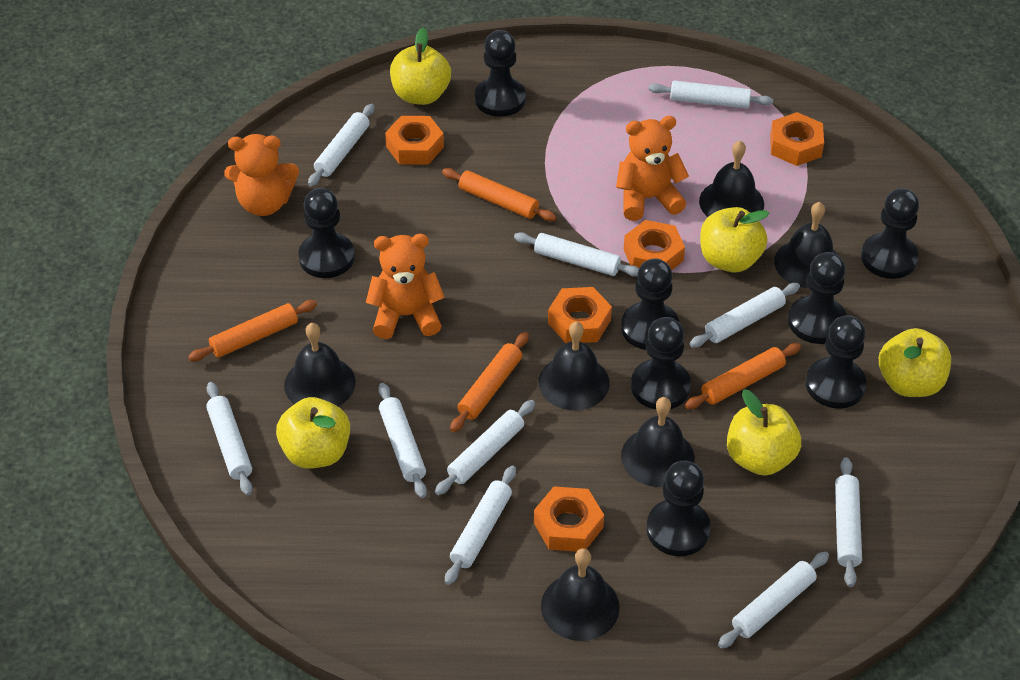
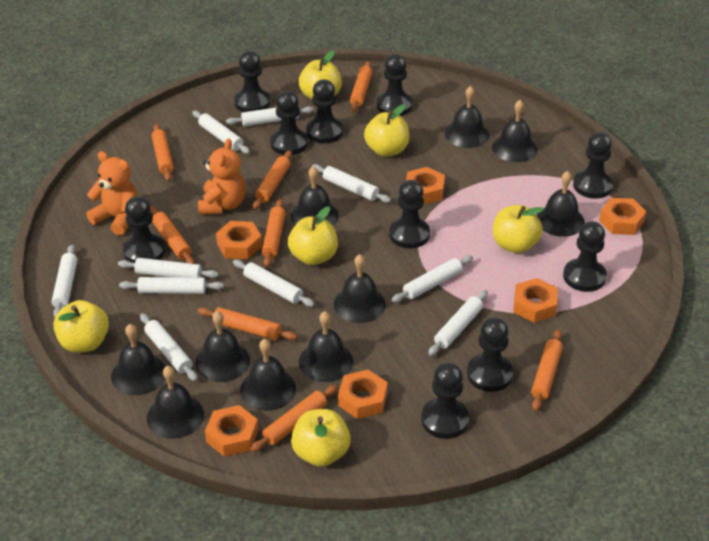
black bell: 6 -> 10
black pawn: 8 -> 10
orange nut: 5 -> 6
orange rolling pin: 4 -> 8
orange teddy bear: 3 -> 2
yellow apple: 5 -> 6

